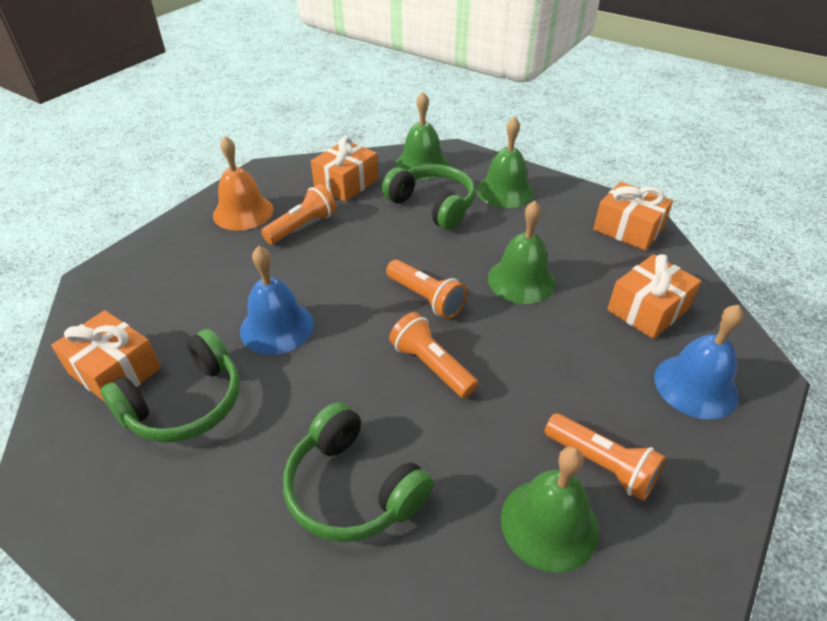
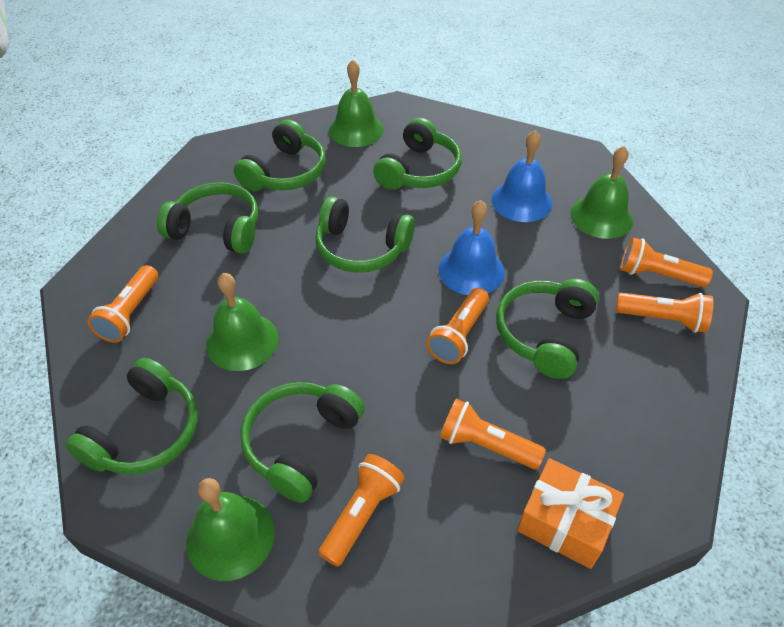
green headphones: 3 -> 7
orange bell: 1 -> 0
orange flashlight: 4 -> 6
orange gift: 4 -> 1

